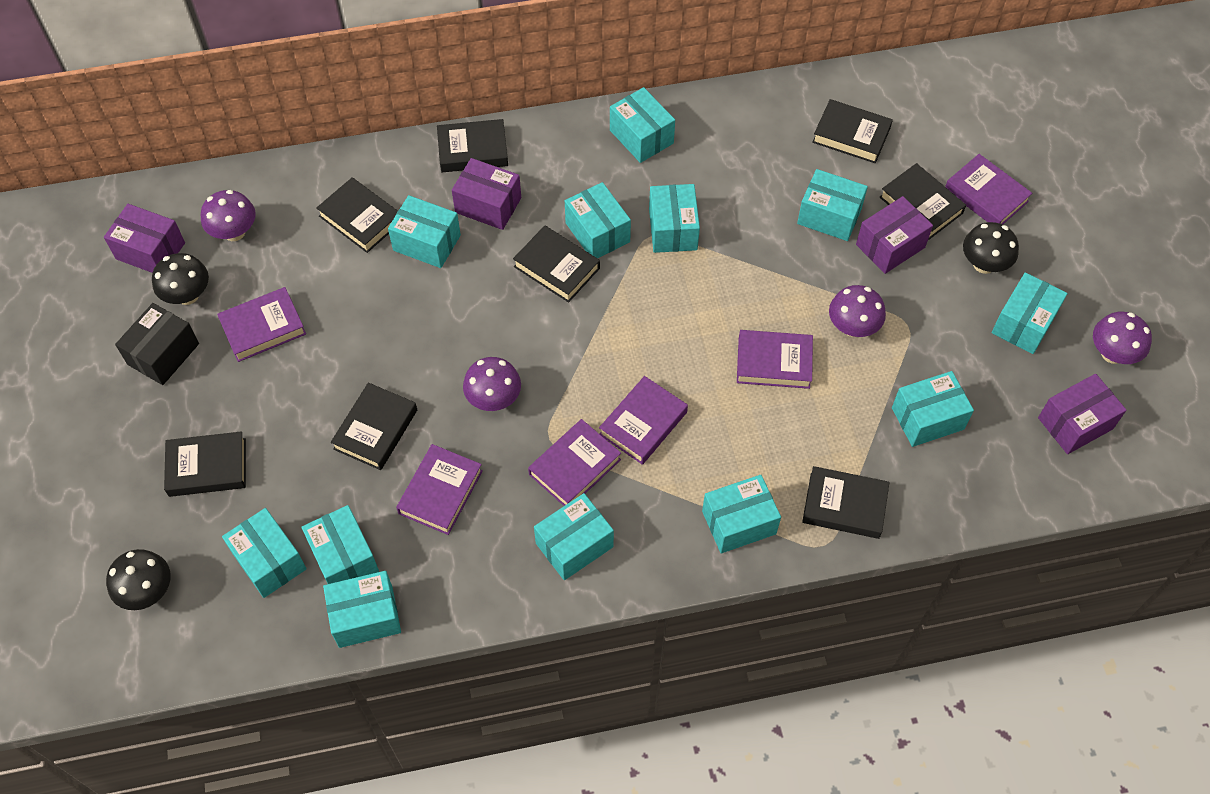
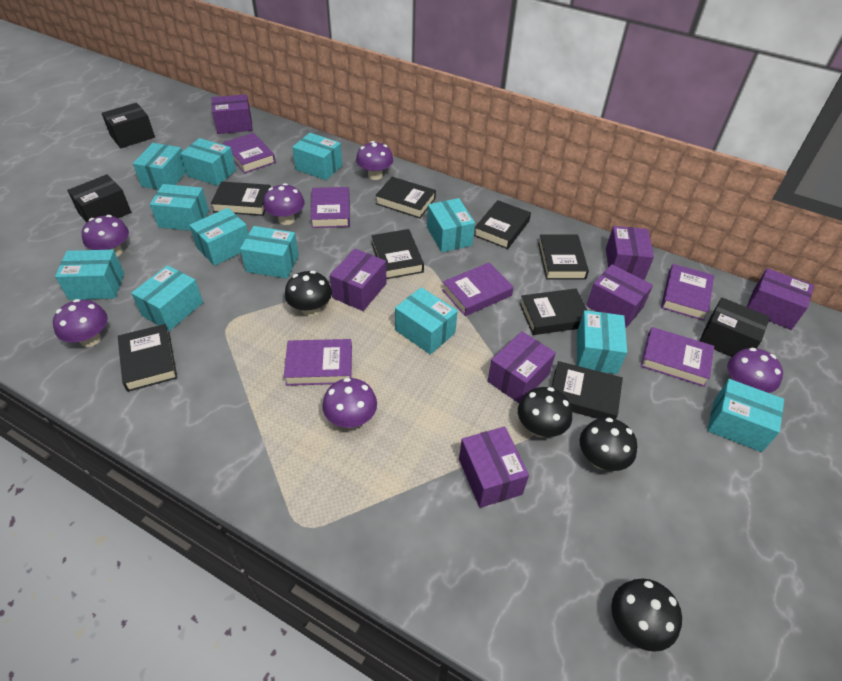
black box: 1 -> 3
black mushroom: 3 -> 4
purple box: 4 -> 7
purple mushroom: 4 -> 6

